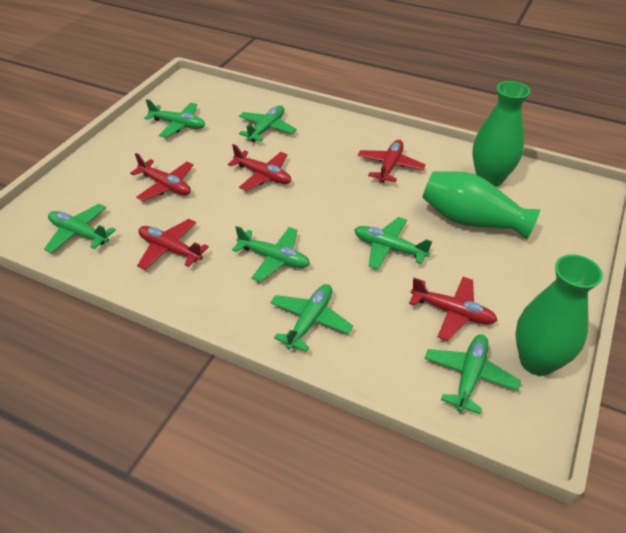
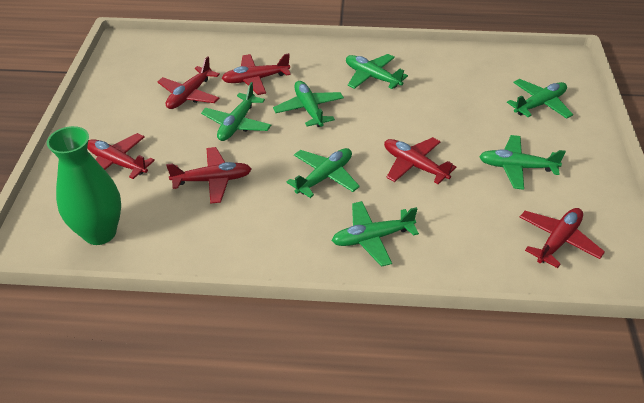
green vase: 3 -> 1
red plane: 5 -> 6

